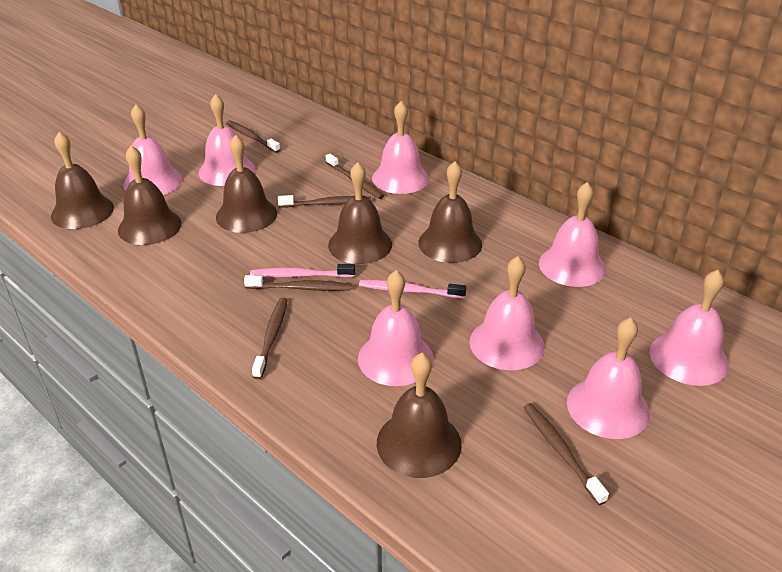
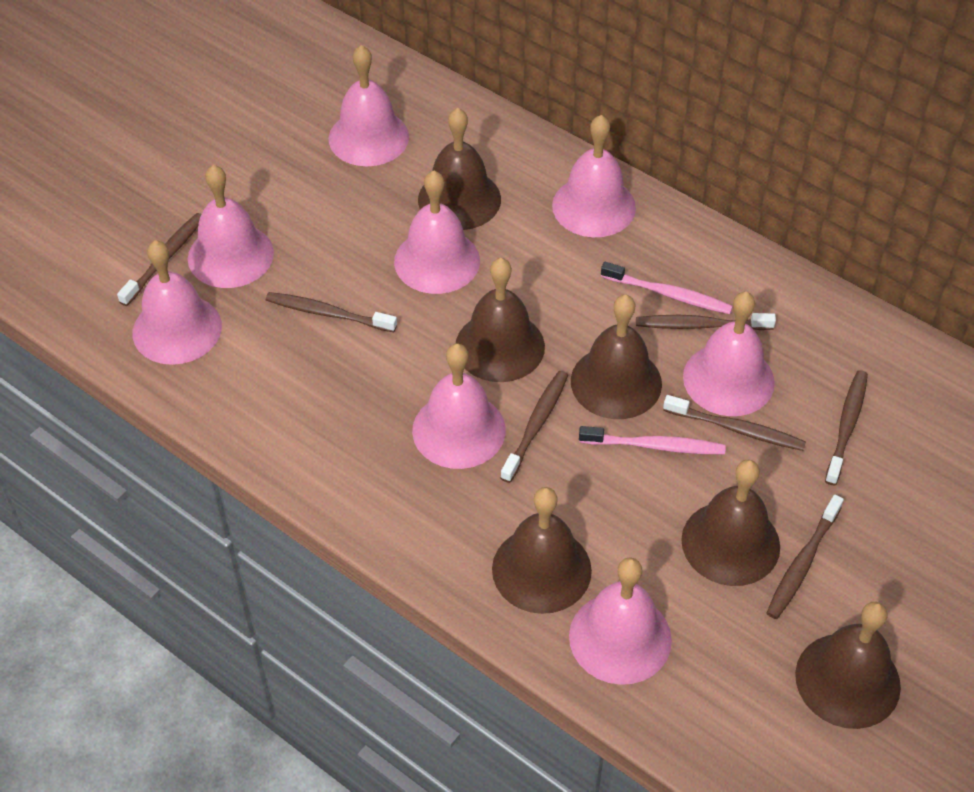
brown toothbrush: 6 -> 7

